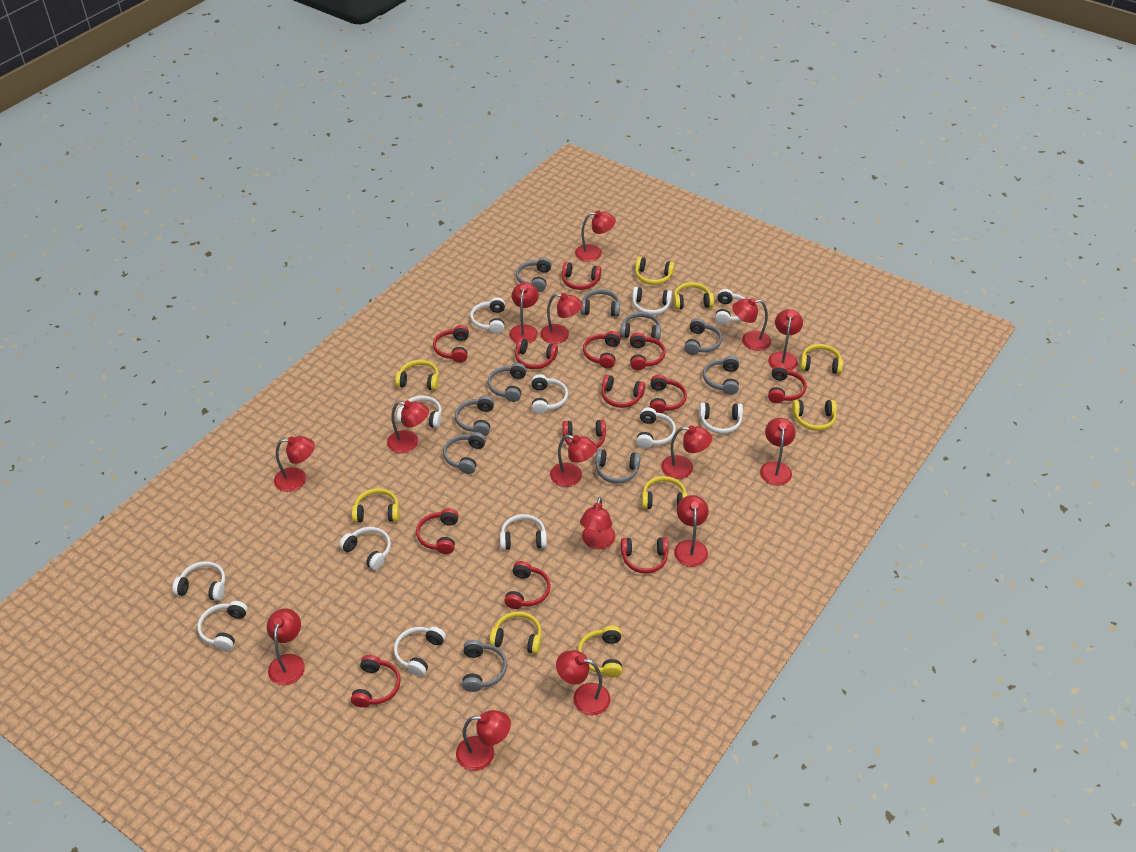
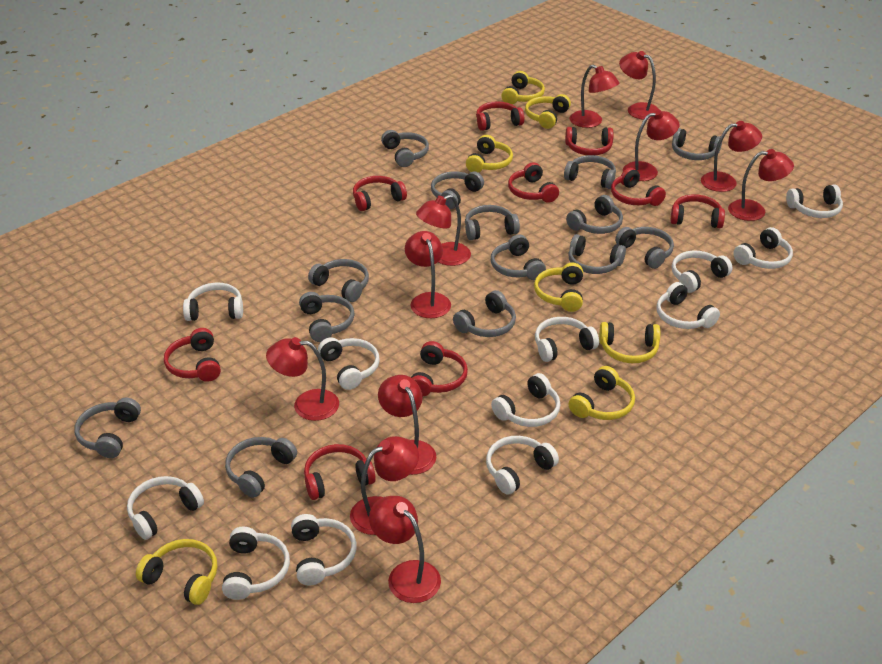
grey headphones: 10 -> 14
red headphones: 13 -> 9
red lamp: 15 -> 11
yellow headphones: 9 -> 7

